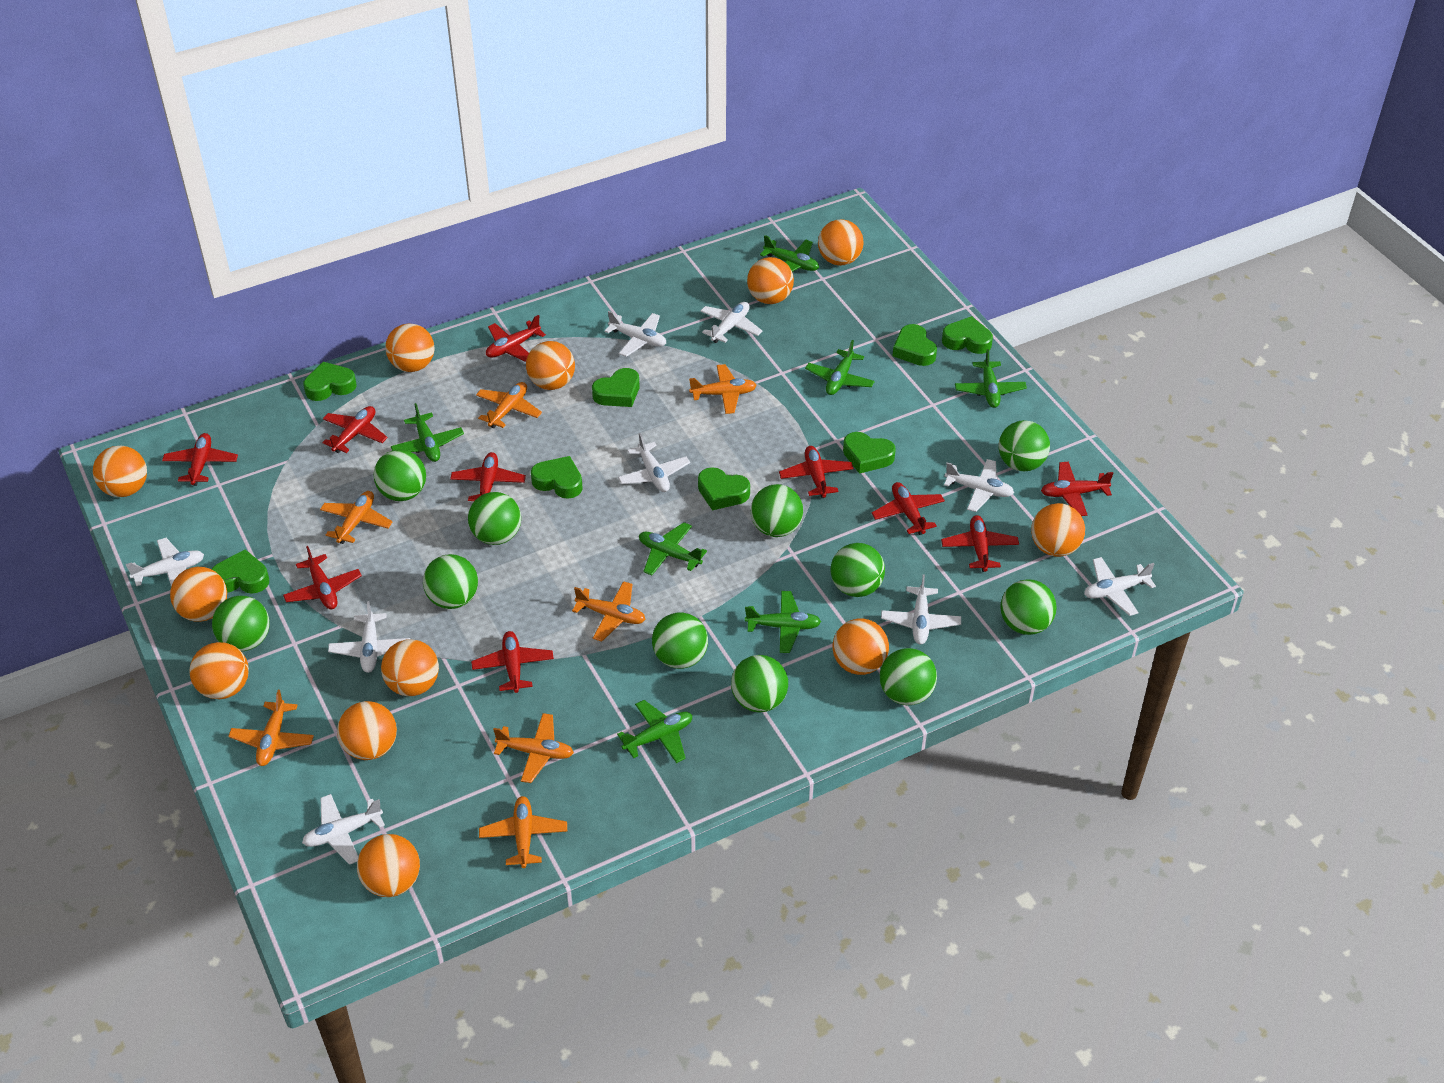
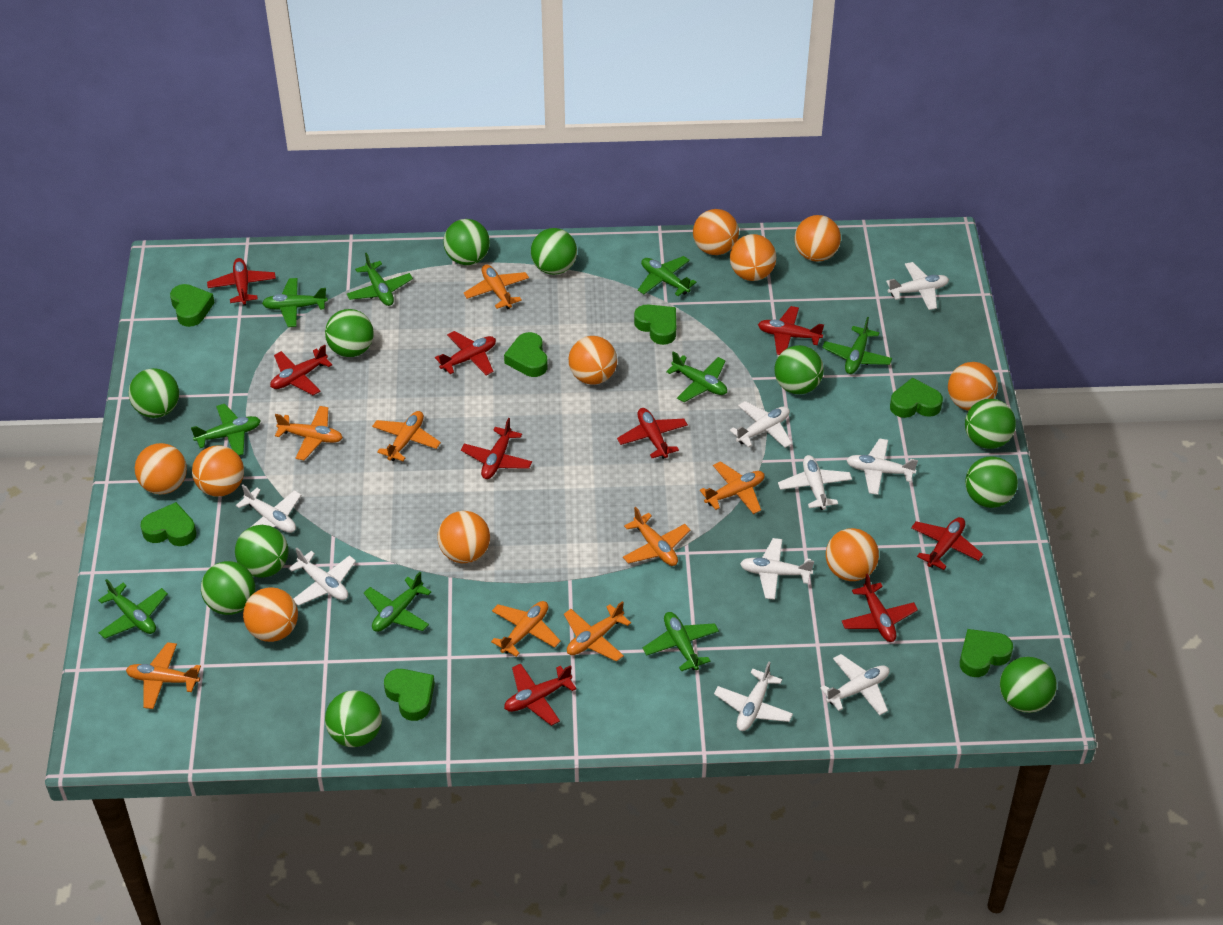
green heart: 8 -> 7
green plane: 7 -> 9
orange ball: 12 -> 10
orange plane: 7 -> 8
red plane: 10 -> 9

